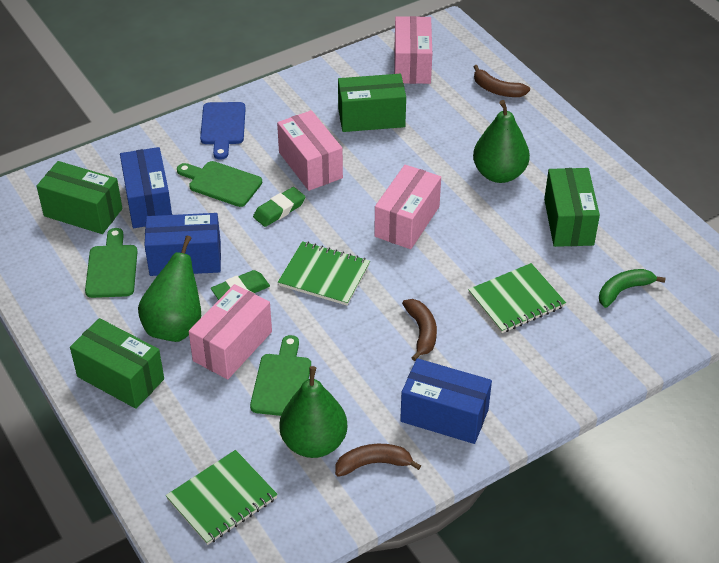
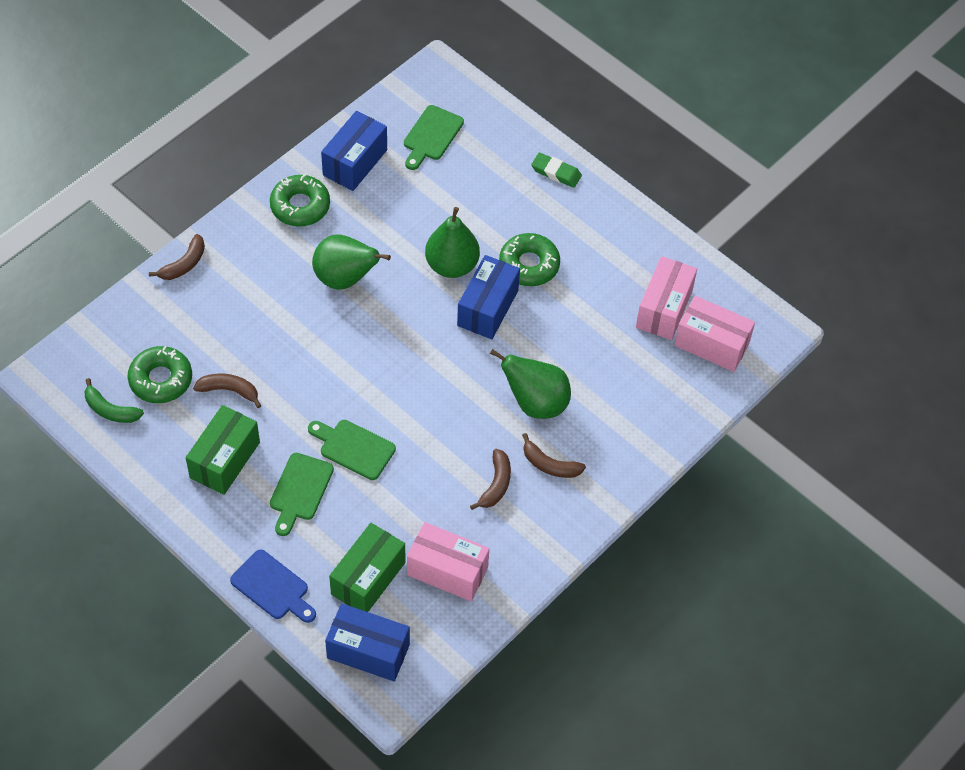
brown banana: 3 -> 4
green box: 4 -> 2
green donut: 0 -> 3
green eraser: 2 -> 1
green notebook: 3 -> 0
pink box: 4 -> 3

